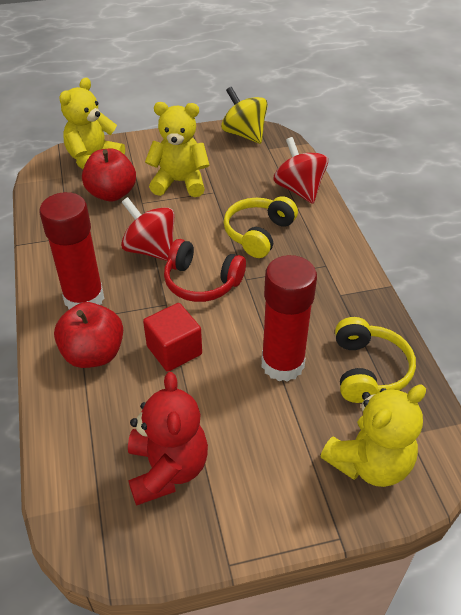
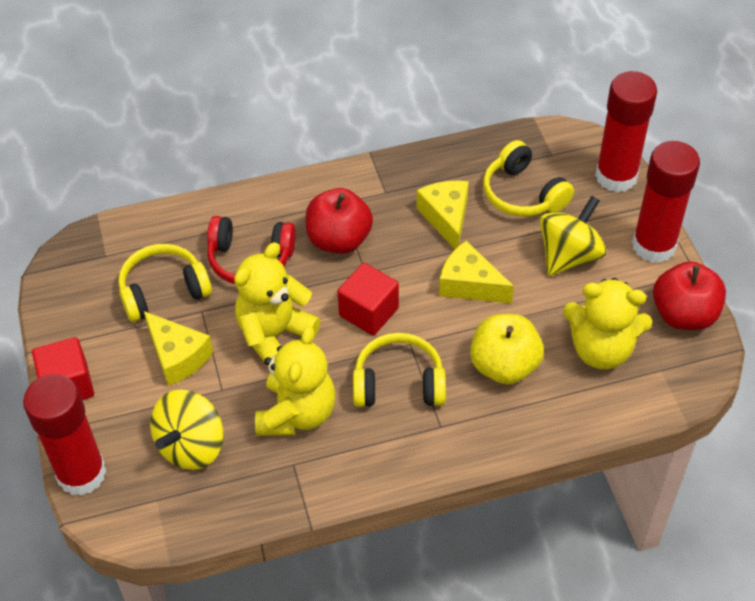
red cube: 1 -> 2
red glue stick: 2 -> 3
red spinning top: 2 -> 0
red teddy bear: 1 -> 0
yellow apple: 0 -> 1
yellow cheese: 0 -> 3
yellow headphones: 2 -> 3
yellow spinning top: 1 -> 2

